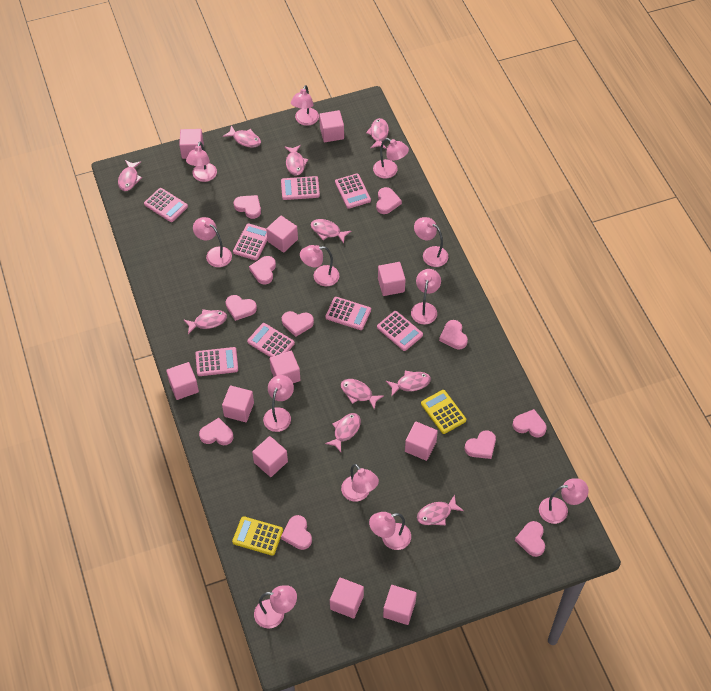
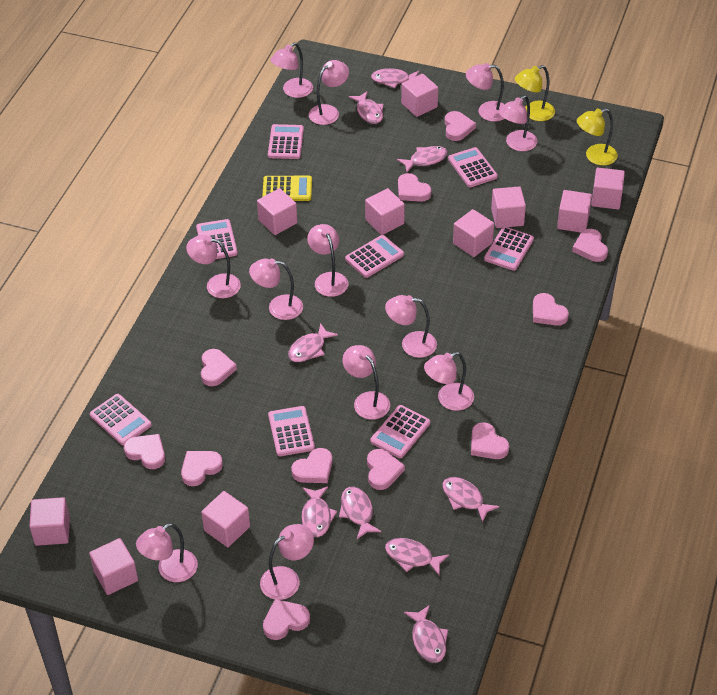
pink cube: 11 -> 10
pink fish: 10 -> 9
yellow calculator: 2 -> 1
yellow lamp: 0 -> 2

